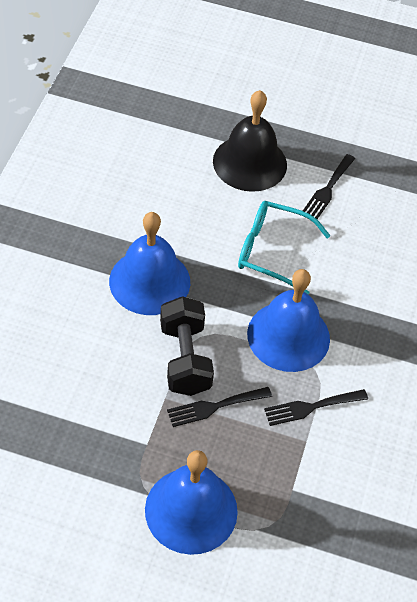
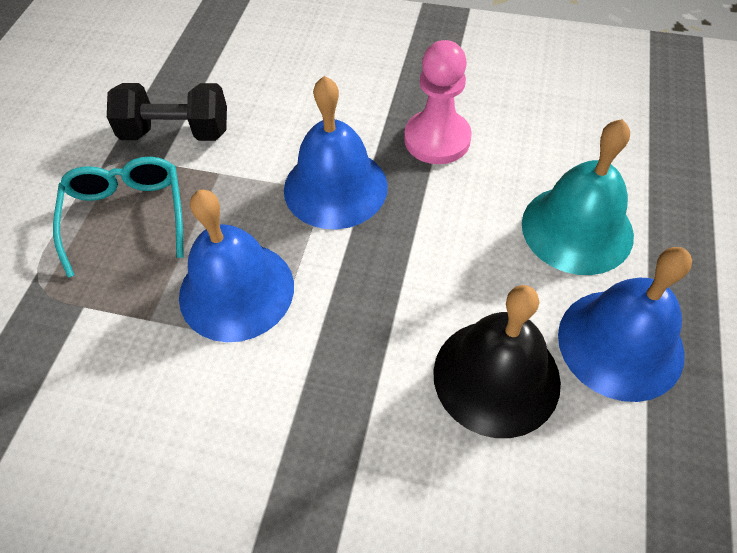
black fork: 3 -> 0
pink pawn: 0 -> 1
turquoise bell: 0 -> 1

